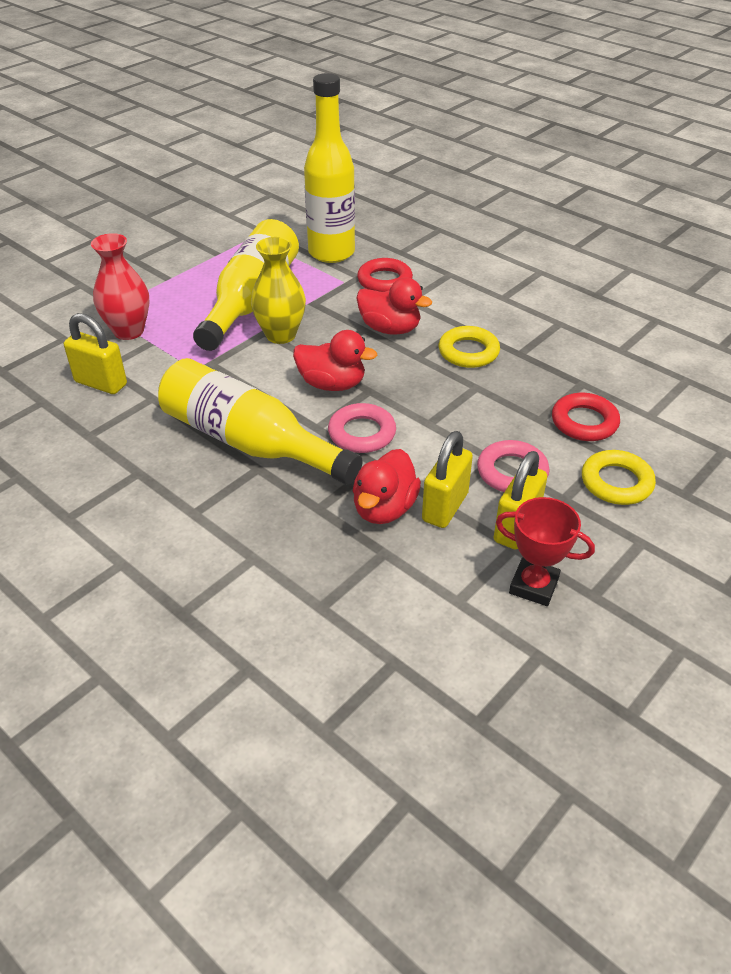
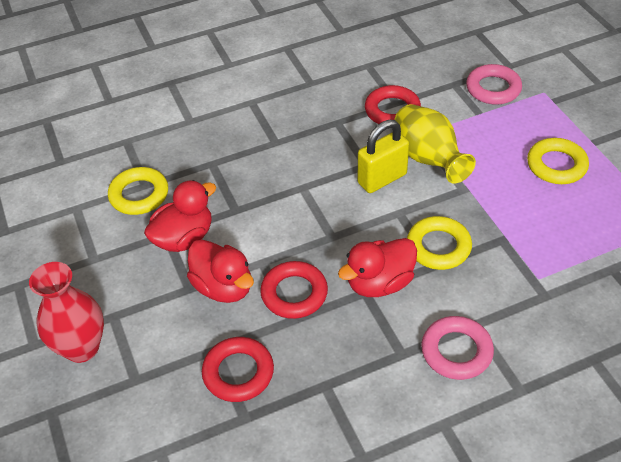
red ring: 2 -> 3
red trophy: 1 -> 0
yellow bottle: 3 -> 0
yellow padlock: 3 -> 1
yellow ring: 2 -> 3

